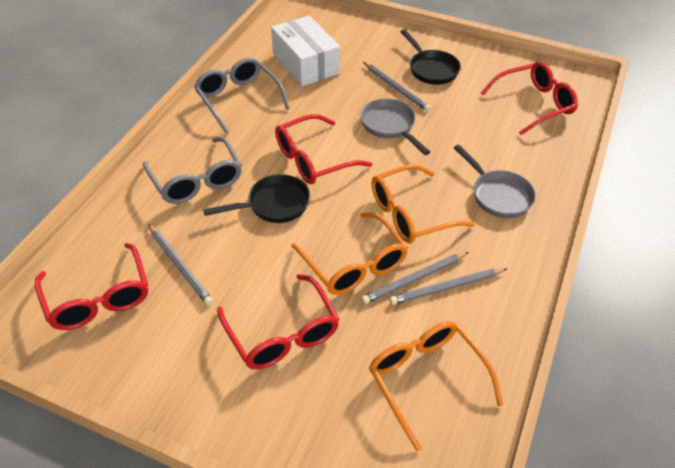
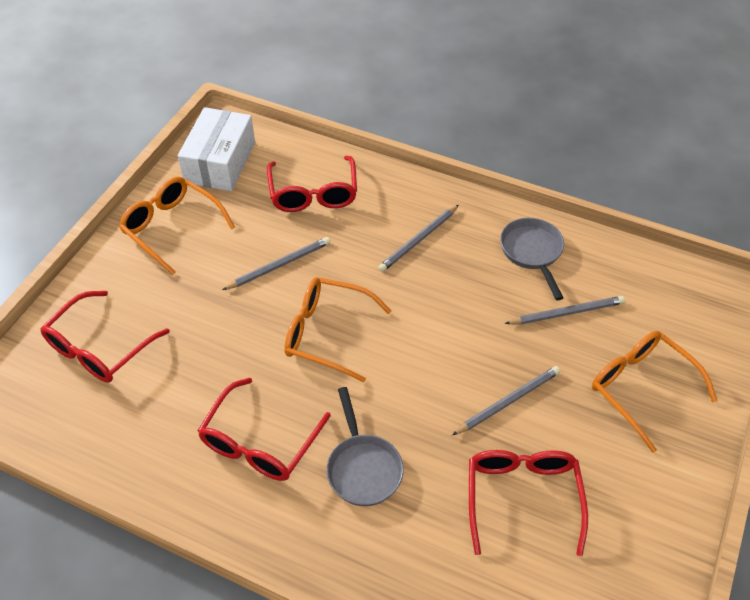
black pan: 2 -> 0
grey glasses: 2 -> 0

